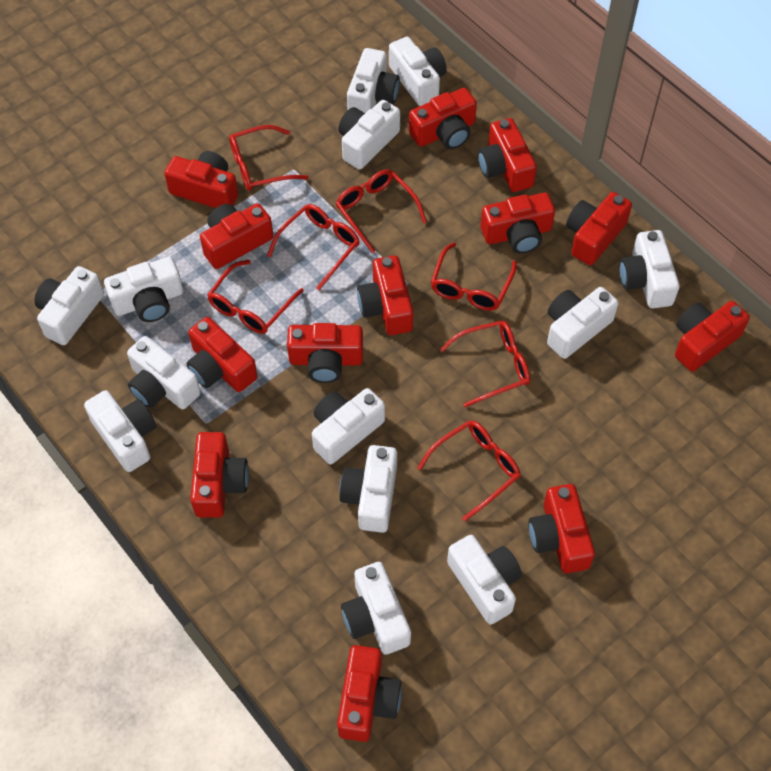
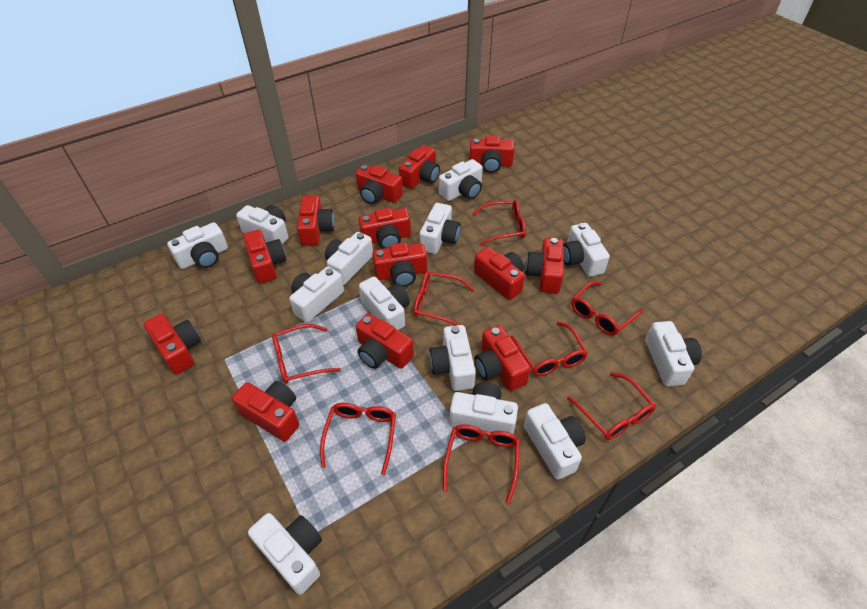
red glasses: 7 -> 8

